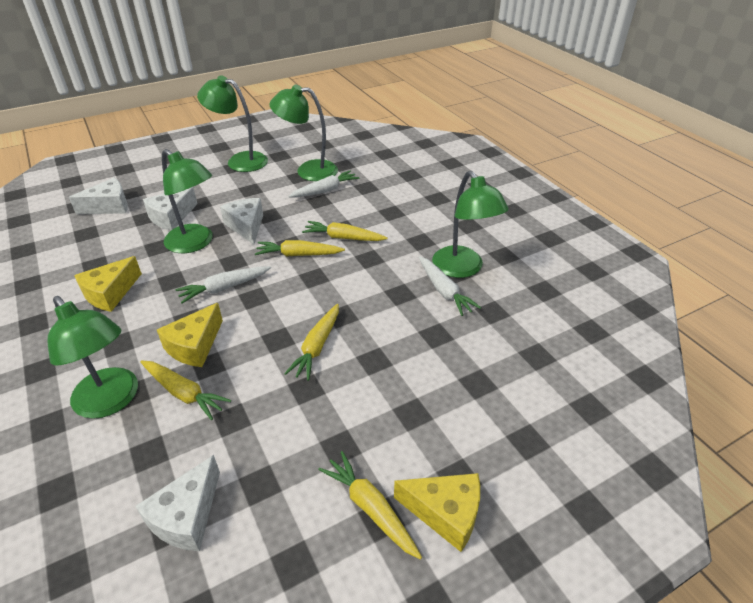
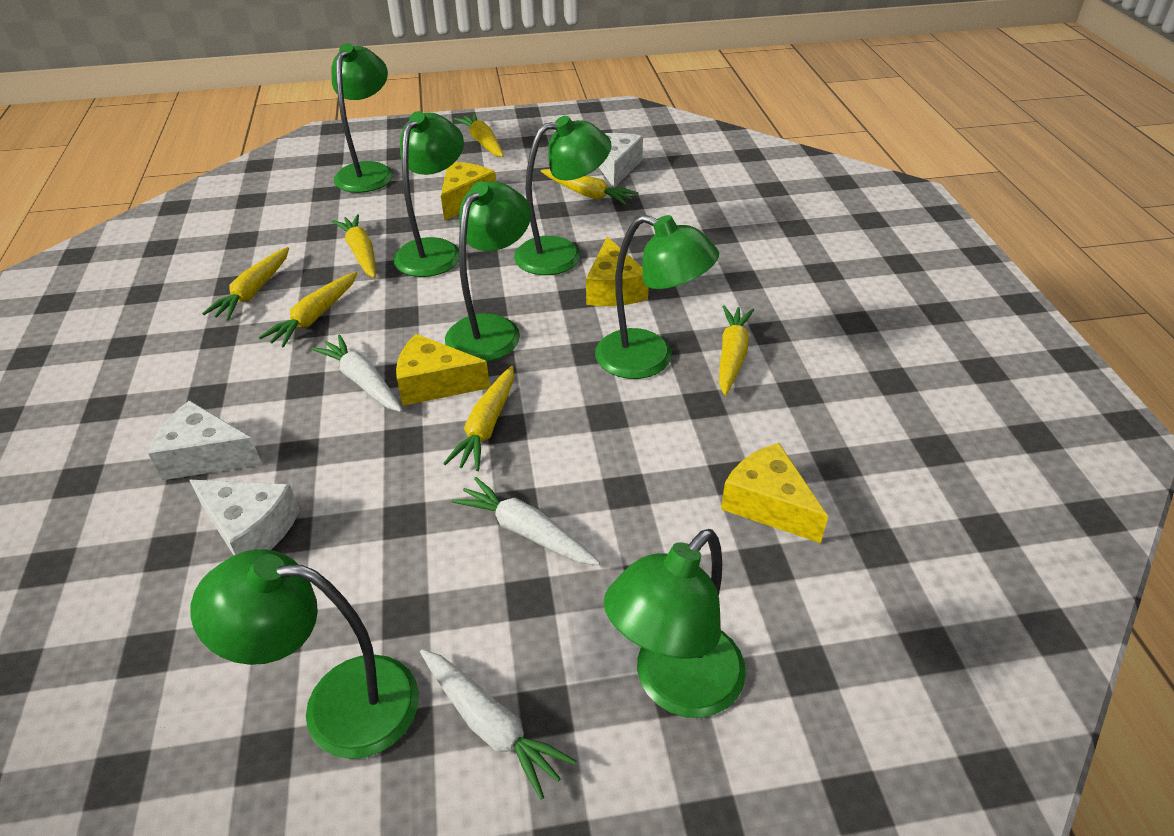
green lamp: 5 -> 7
white cheese: 4 -> 3
yellow carrot: 5 -> 7
yellow cheese: 3 -> 4

